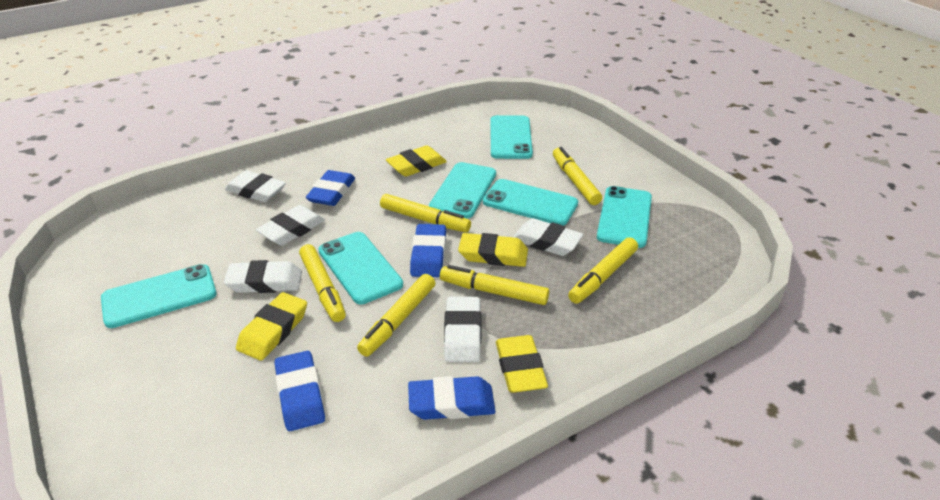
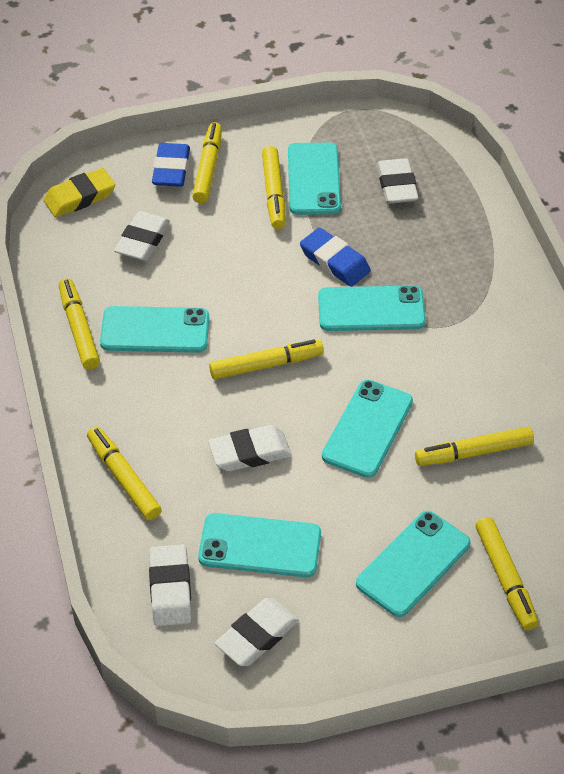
blue eraser: 4 -> 2
yellow eraser: 4 -> 1
yellow marker: 6 -> 7

